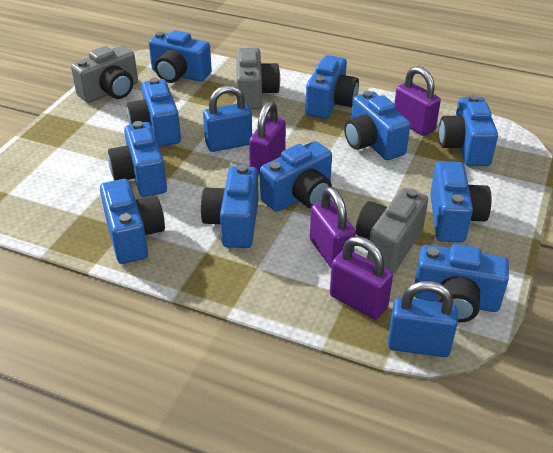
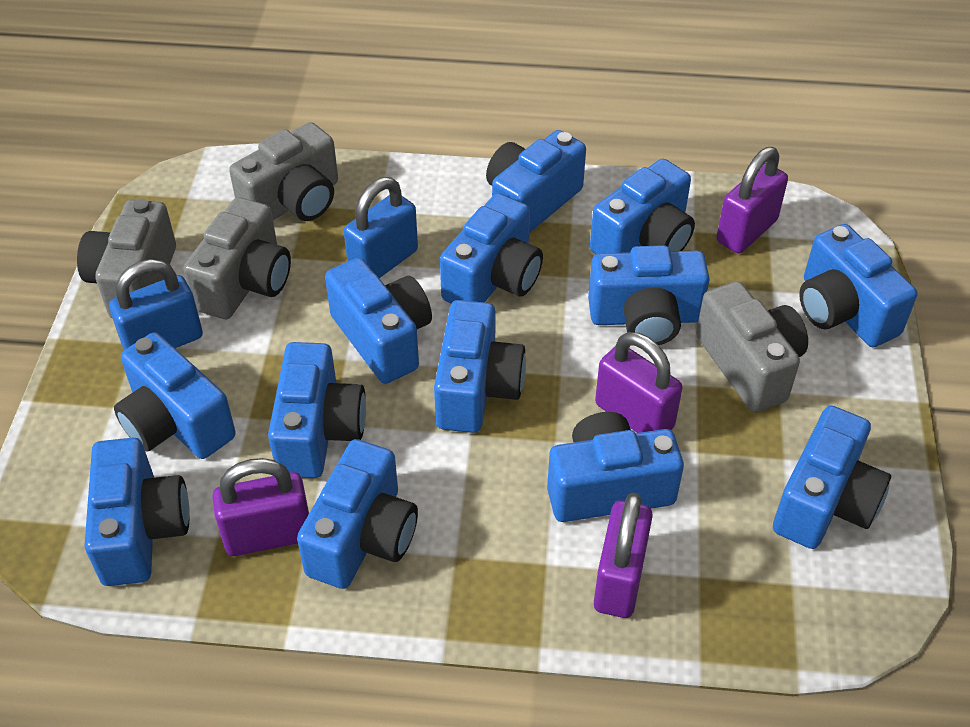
blue camera: 11 -> 13
grey camera: 3 -> 4

